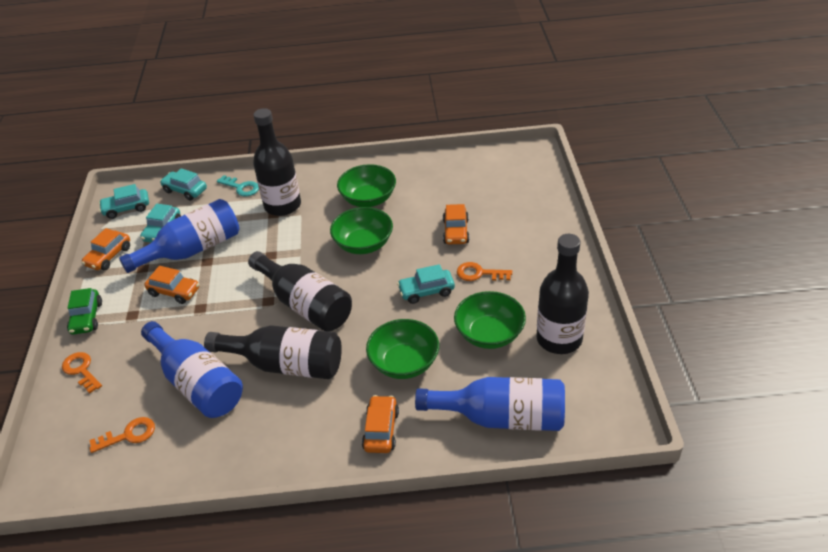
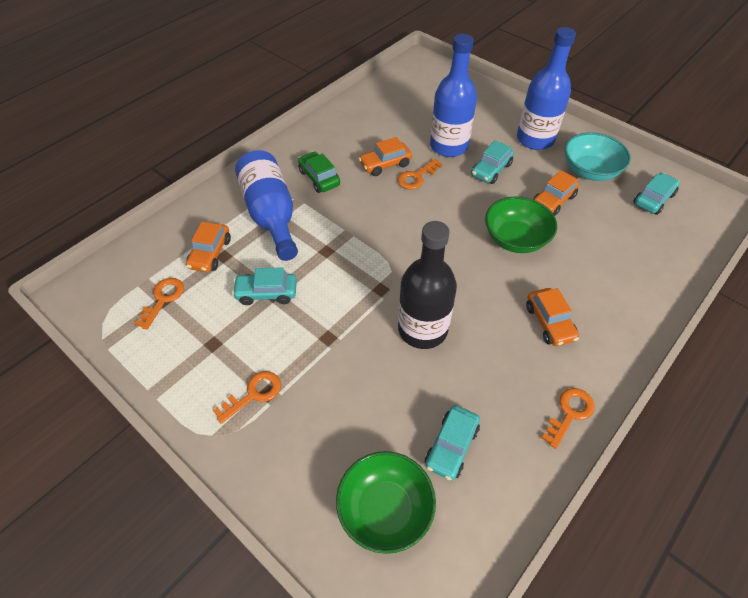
black bottle: 4 -> 1
green bowl: 4 -> 2
orange key: 3 -> 4
turquoise bowl: 0 -> 1
turquoise key: 1 -> 0

